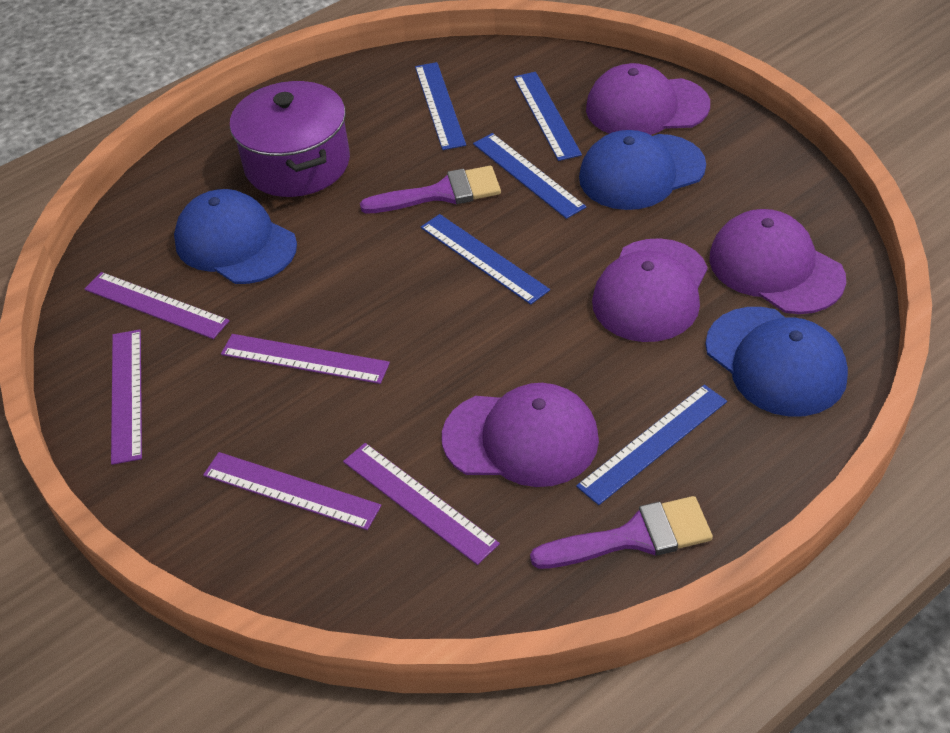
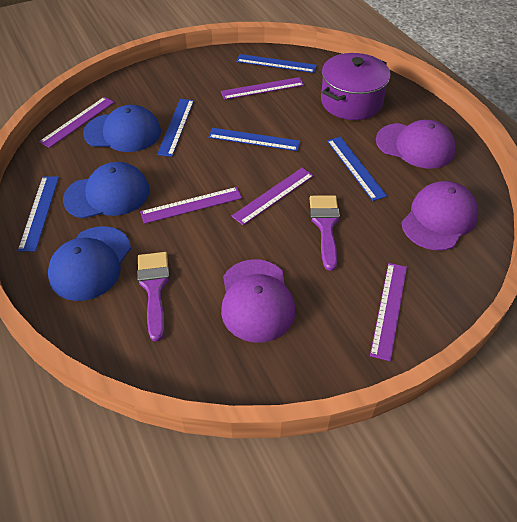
purple cap: 4 -> 3

